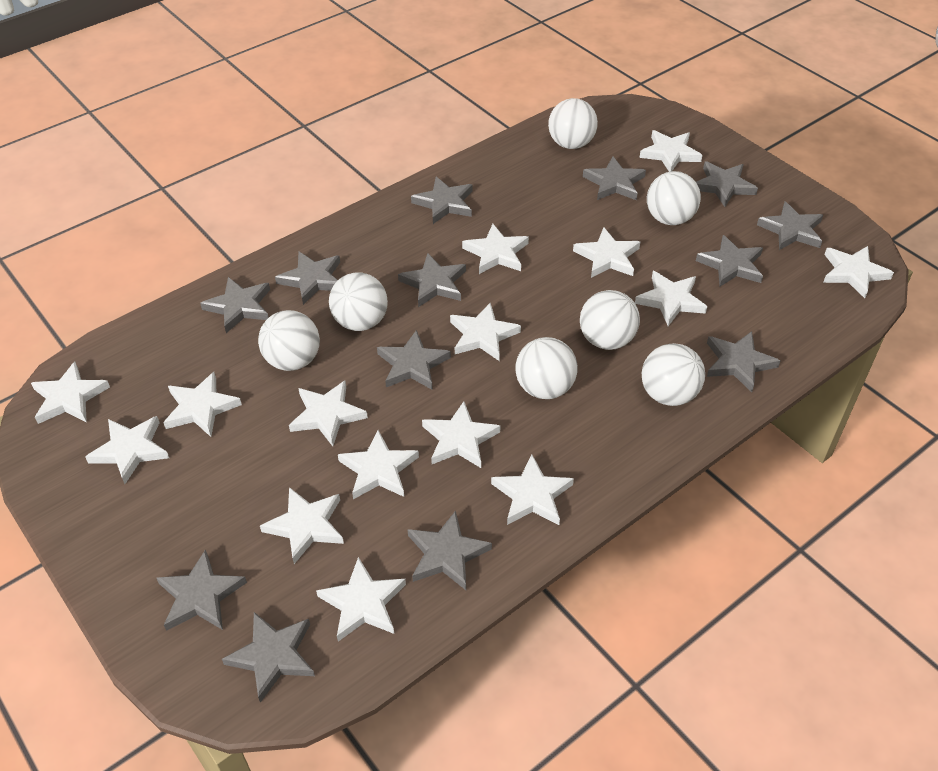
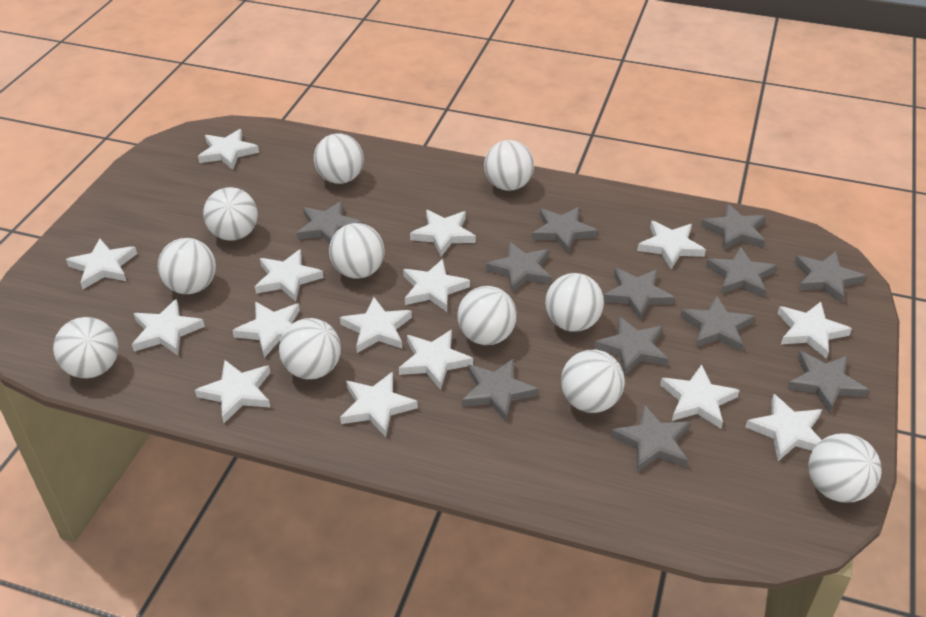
grey star: 13 -> 12
white ball: 7 -> 11

